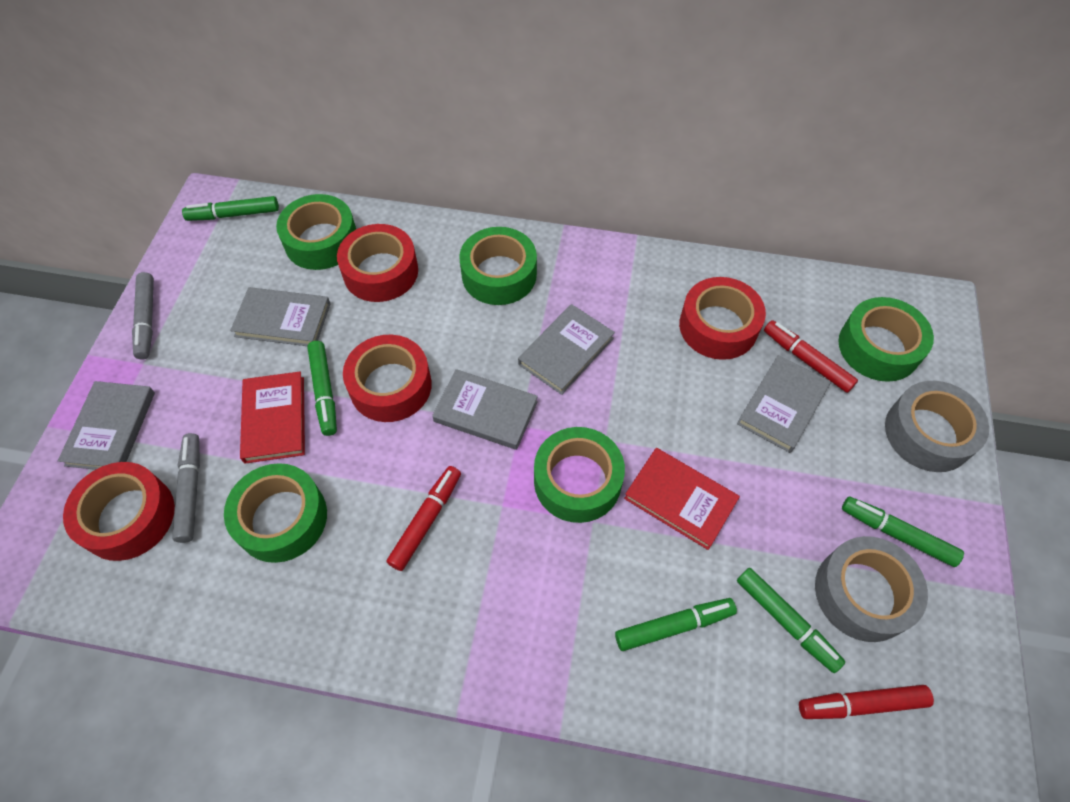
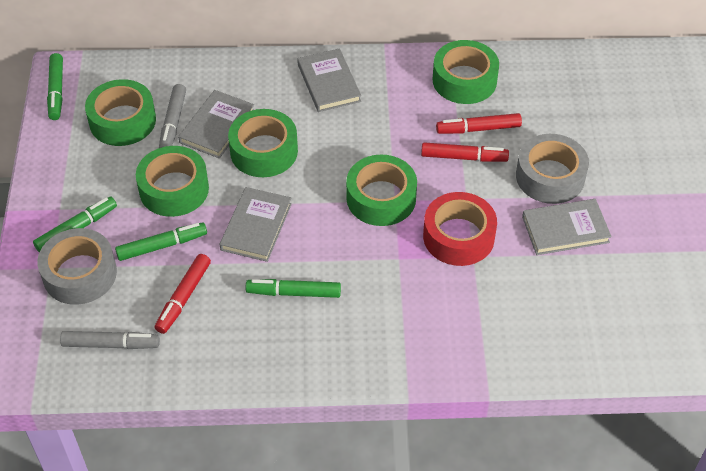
green marker: 5 -> 4
grey book: 5 -> 4
red book: 2 -> 0
red tape: 4 -> 1

